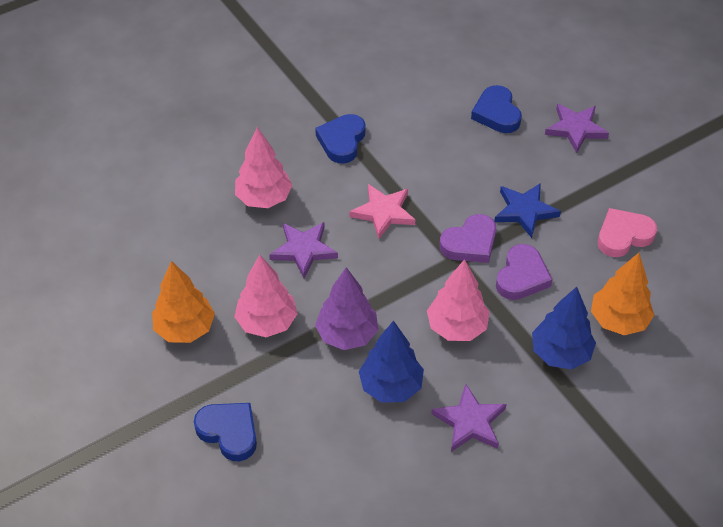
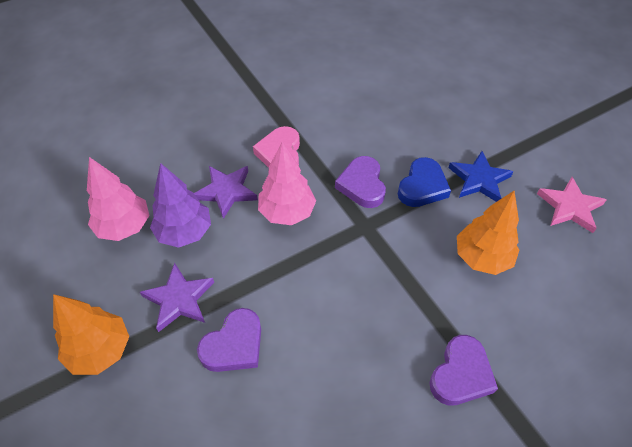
blue heart: 3 -> 1
blue tree: 2 -> 0
pink tree: 3 -> 2
purple heart: 2 -> 3
purple star: 3 -> 2

